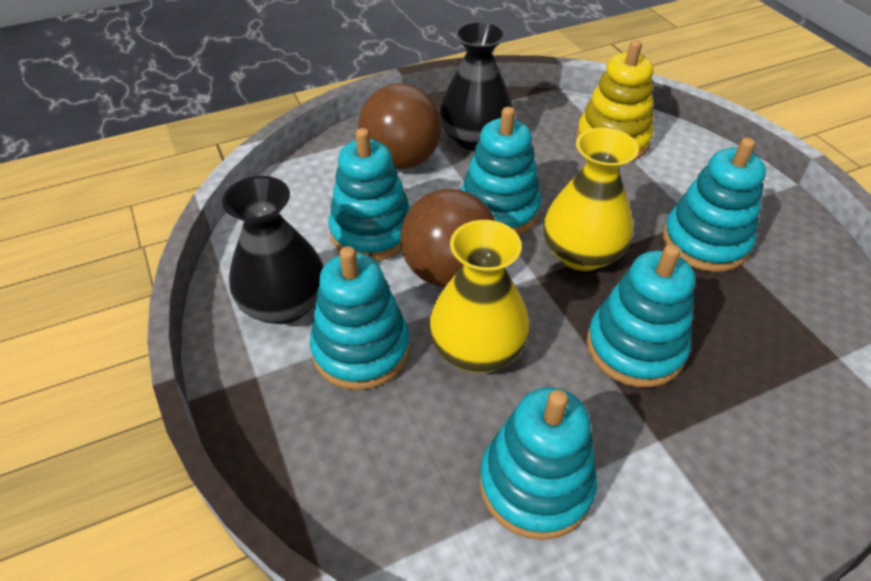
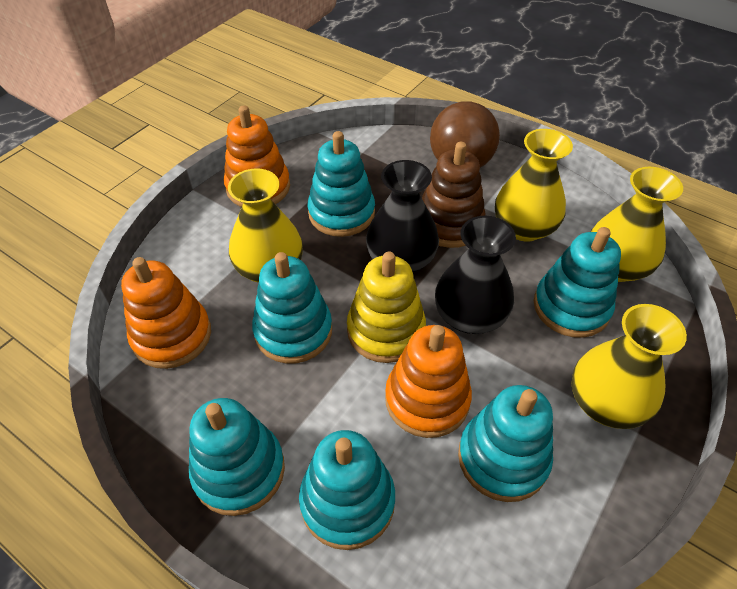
brown ball: 2 -> 1
brown stacking toy: 0 -> 1
orange stacking toy: 0 -> 3
yellow vase: 2 -> 4

